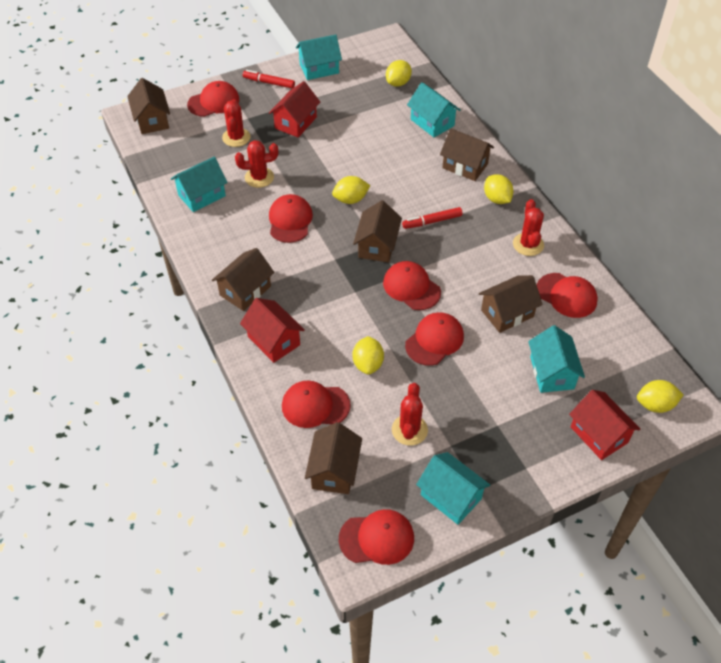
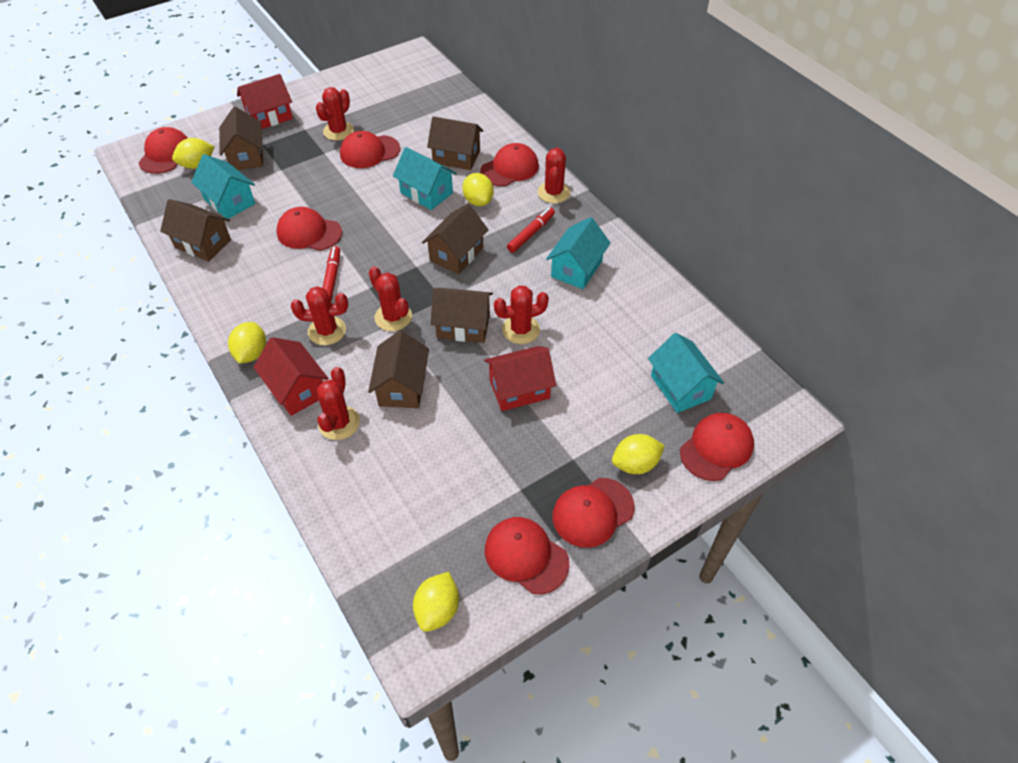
red cactus: 4 -> 6
turquoise house: 5 -> 4

